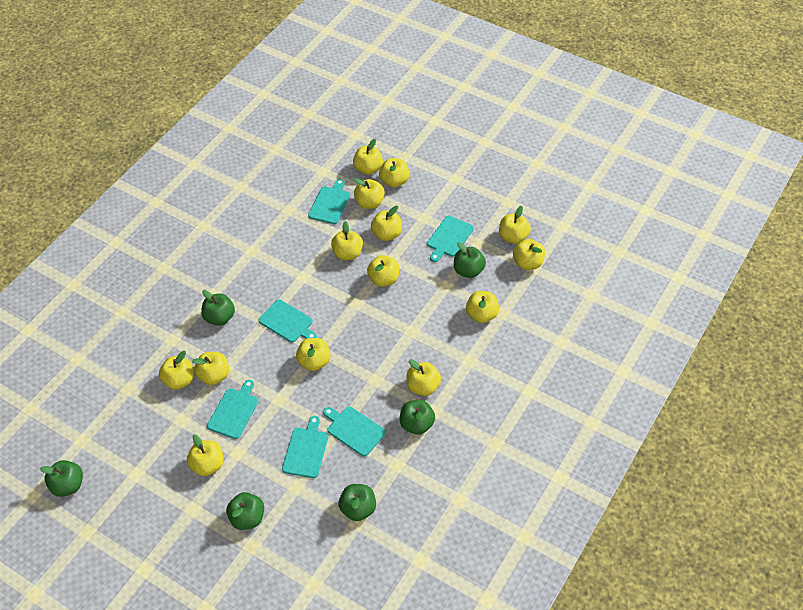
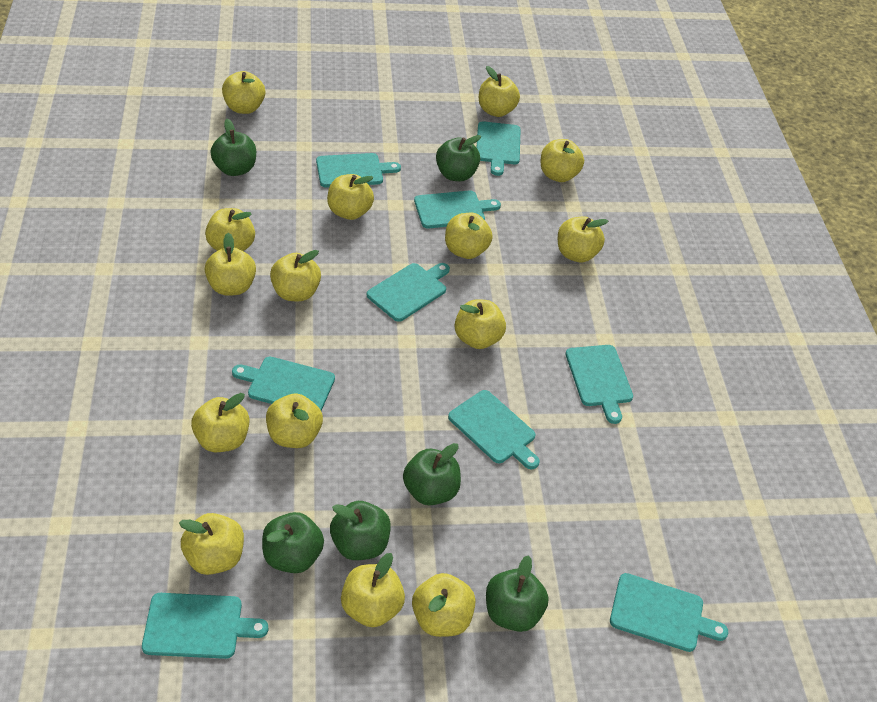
turquoise cutting board: 6 -> 9
yellow apple: 14 -> 15

